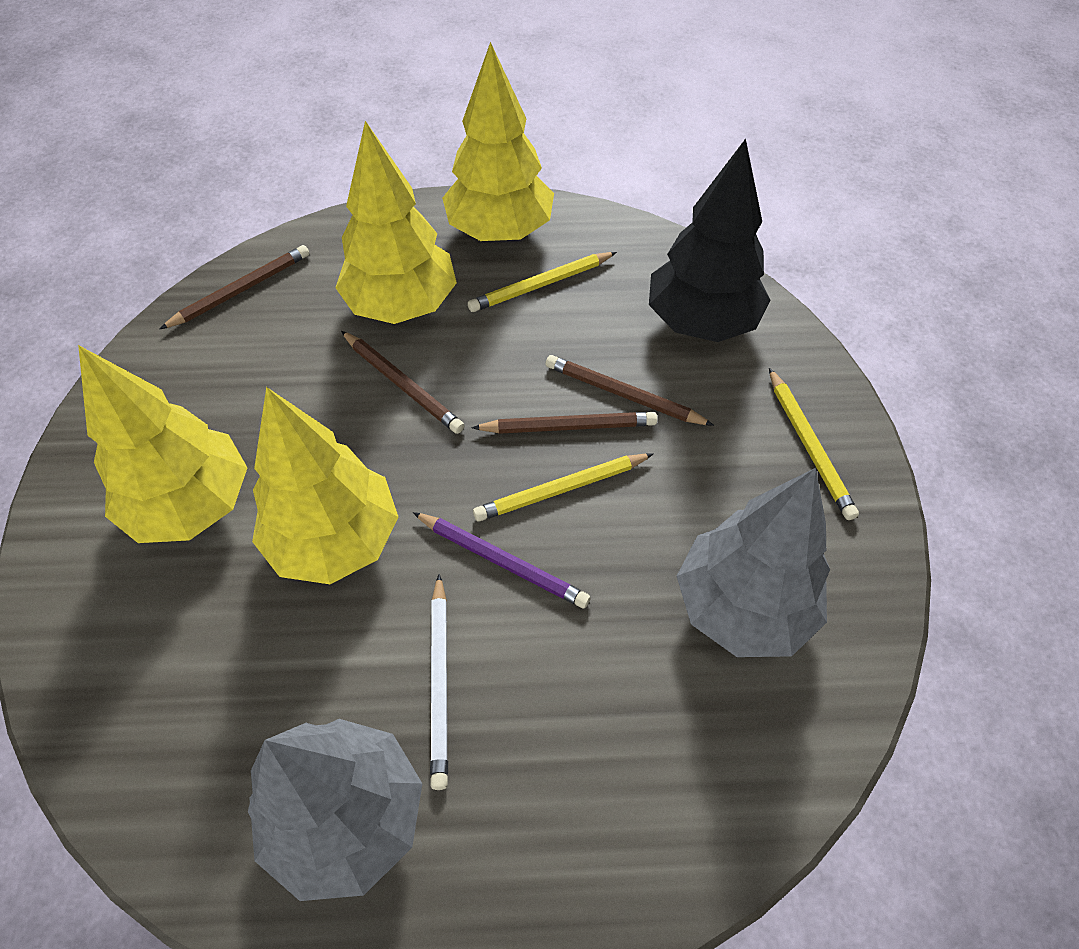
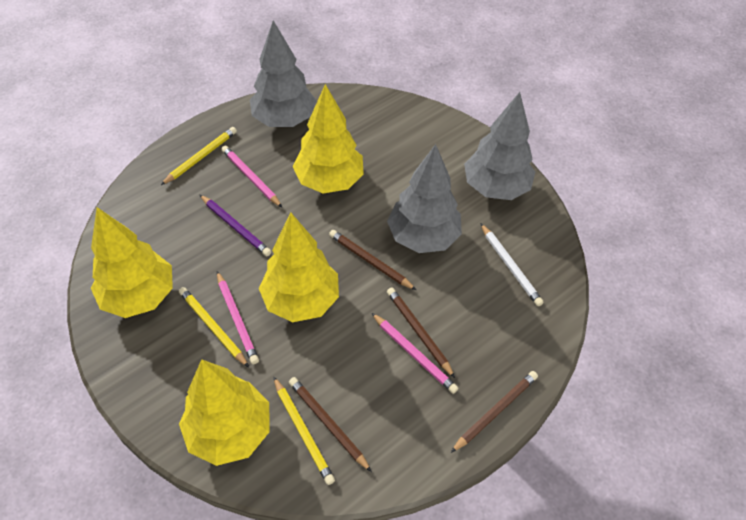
black tree: 1 -> 0
grey tree: 2 -> 3
pink pencil: 0 -> 3

